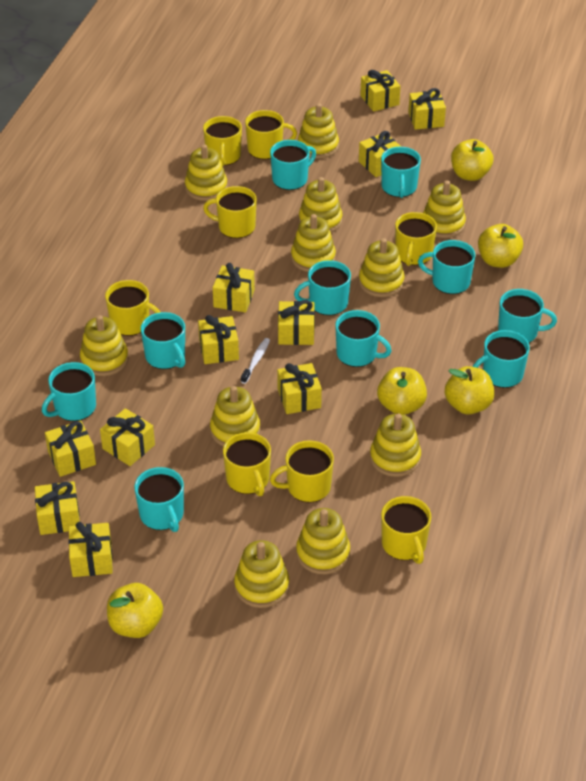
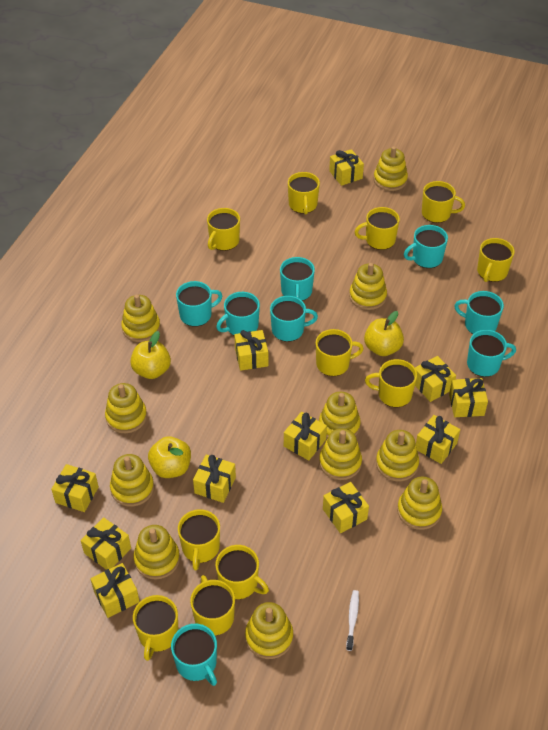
turquoise mug: 10 -> 8
yellow apple: 5 -> 3
yellow mug: 8 -> 11

